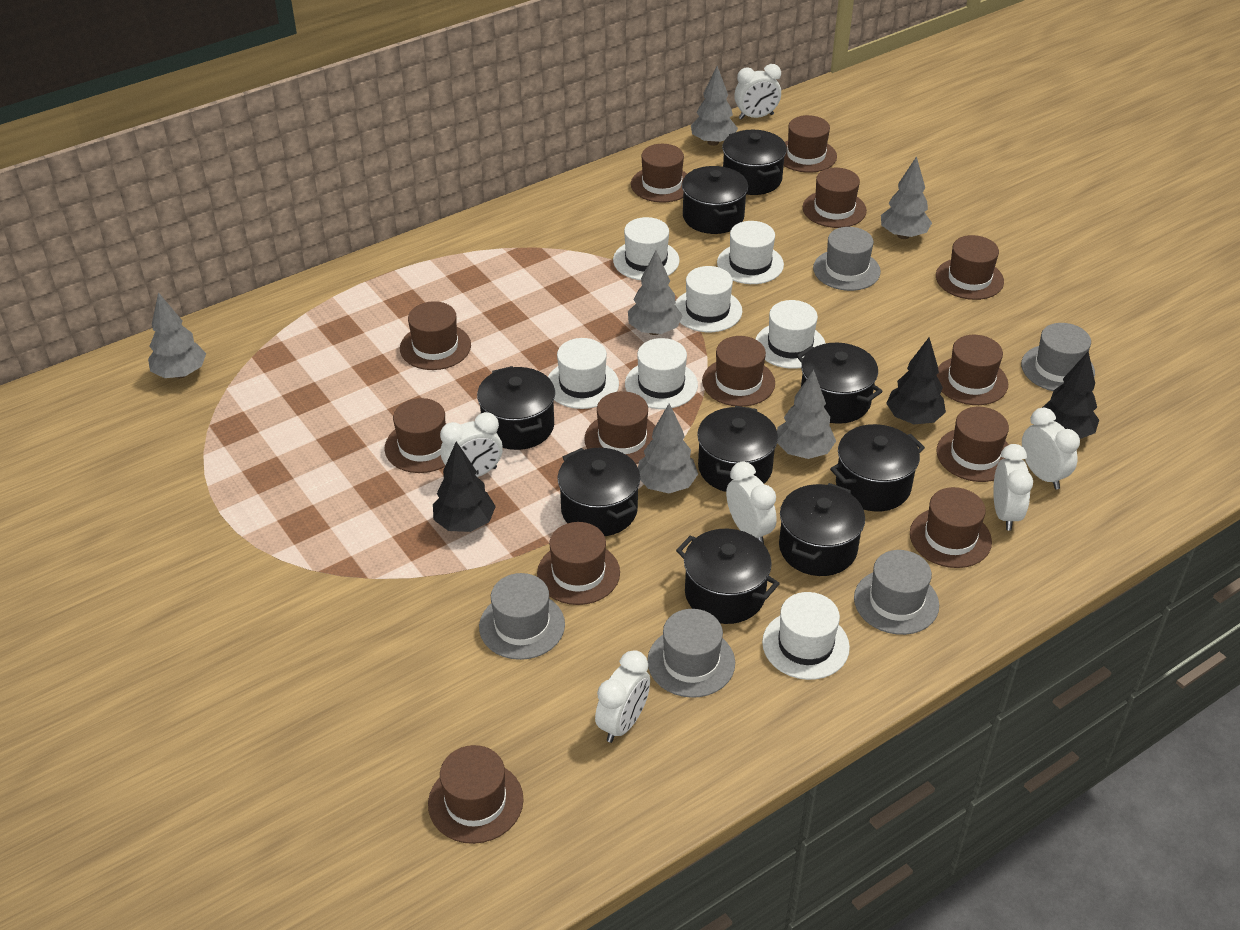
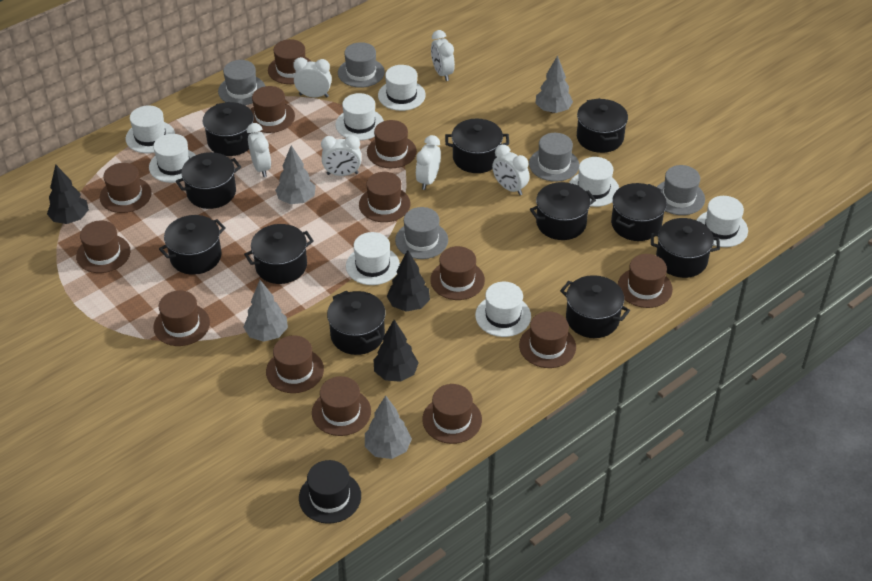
black hat: 0 -> 1
black pot: 9 -> 11
grey tree: 6 -> 4
white hat: 7 -> 8

